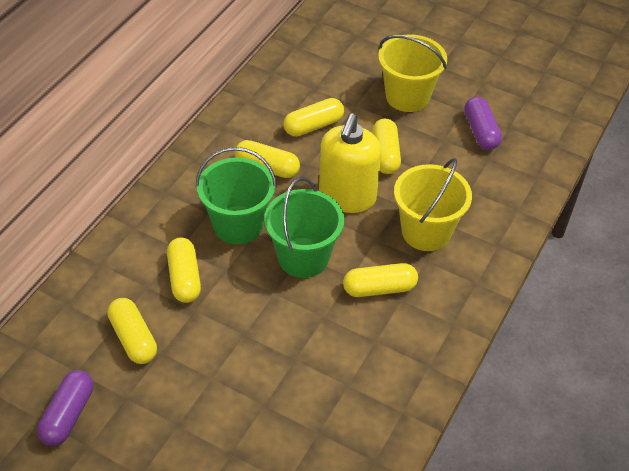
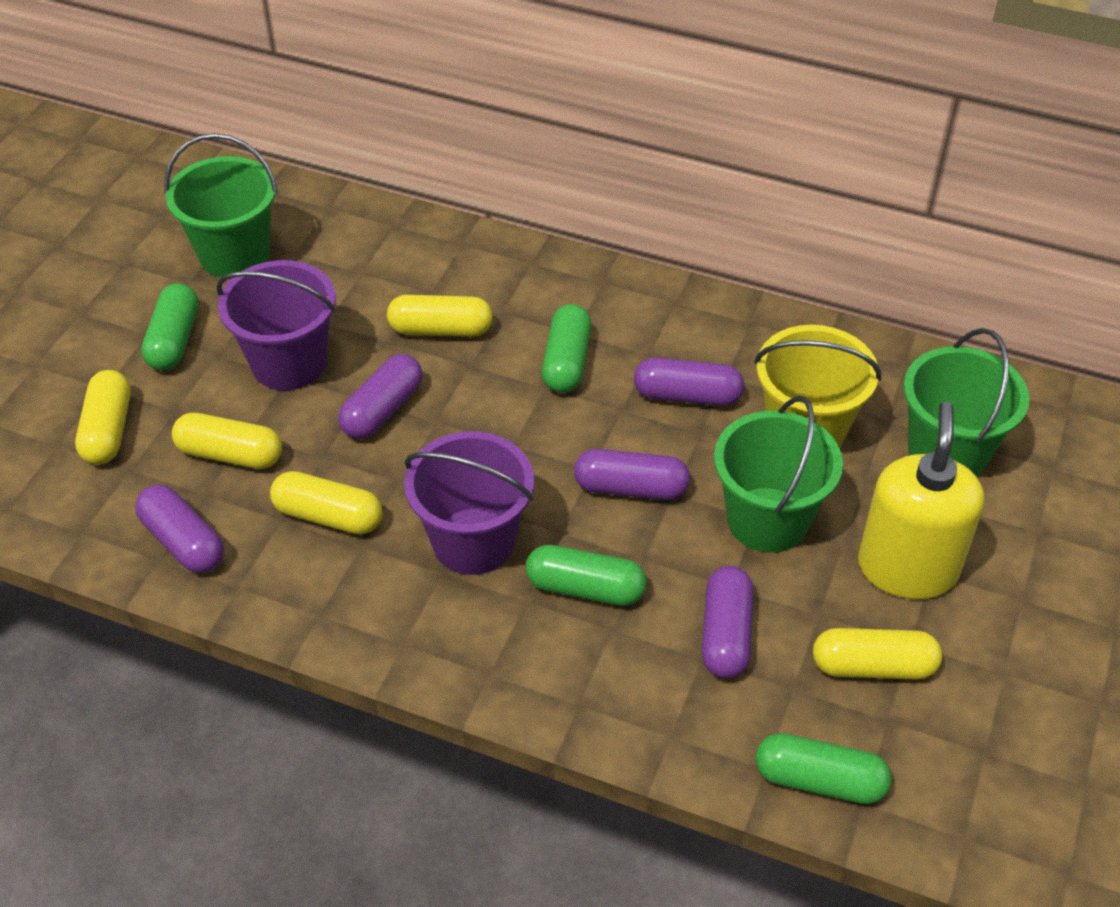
green bucket: 2 -> 3
green capsule: 0 -> 4
purple bucket: 0 -> 2
purple capsule: 2 -> 5
yellow bucket: 2 -> 1
yellow capsule: 6 -> 5

